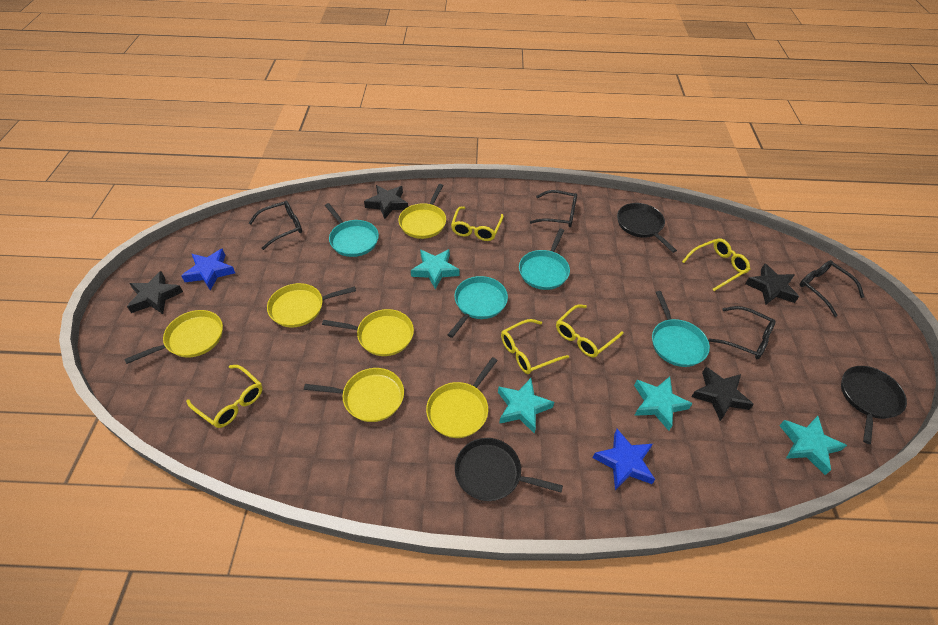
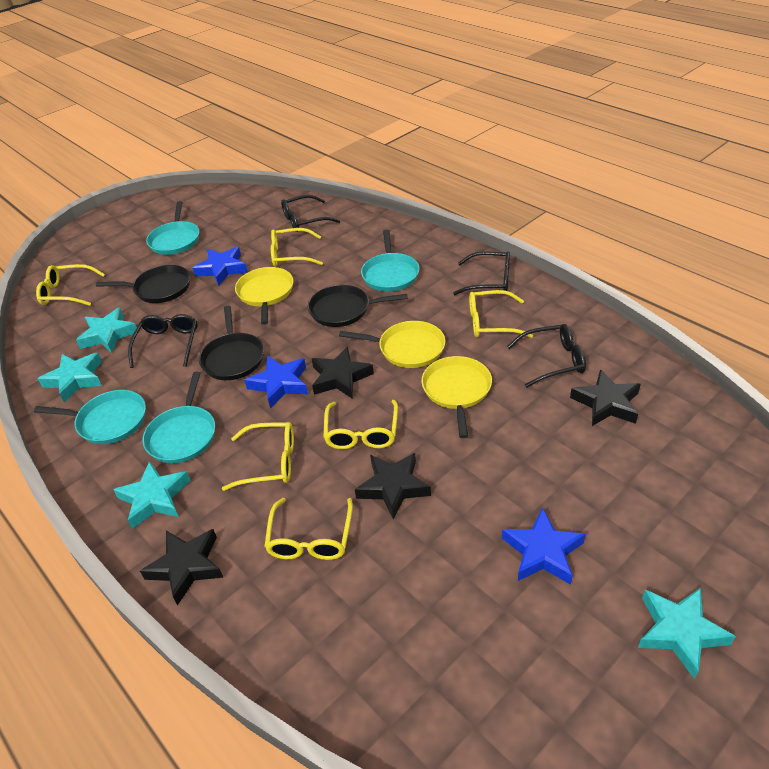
blue star: 2 -> 3
yellow glasses: 5 -> 6
yellow pan: 6 -> 3

